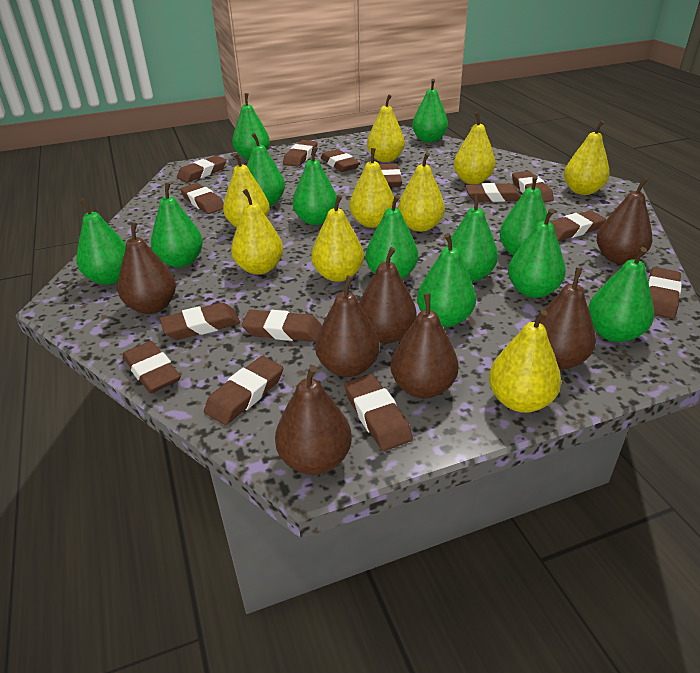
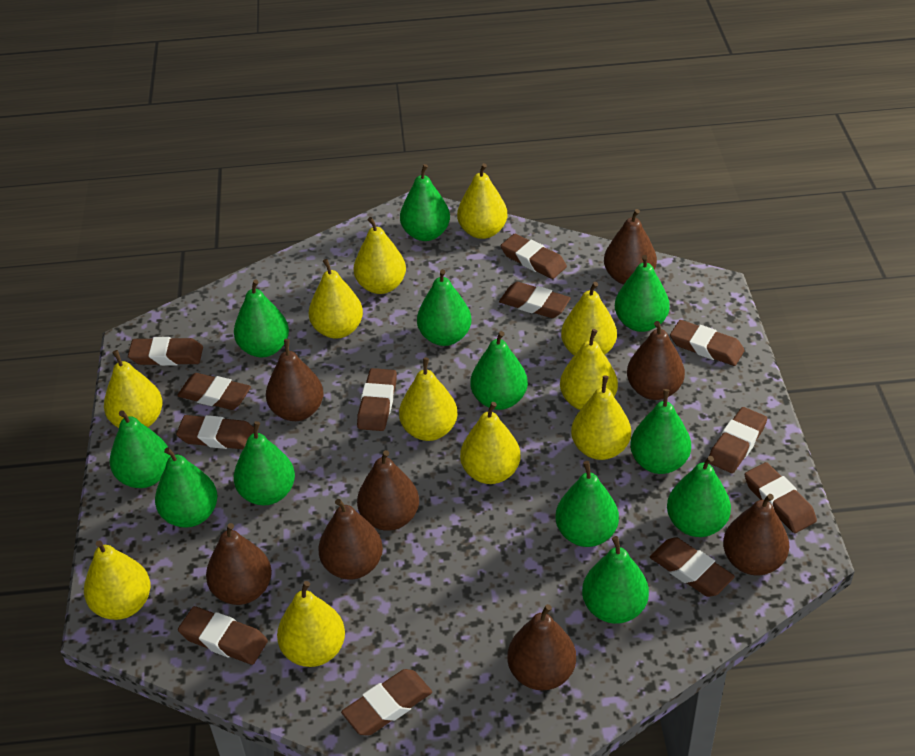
brown eraser: 14 -> 12
brown pear: 7 -> 8
yellow pear: 9 -> 11

